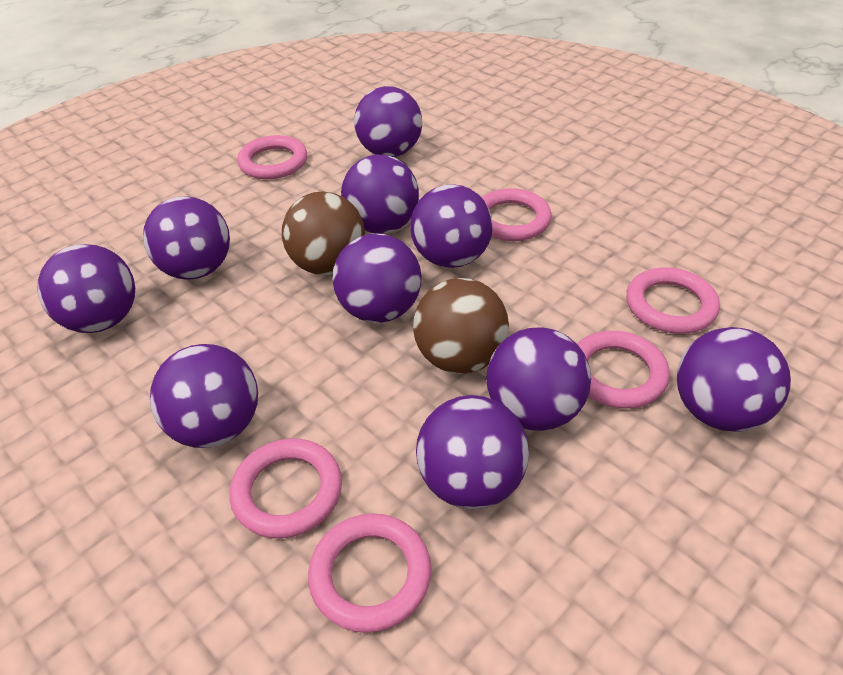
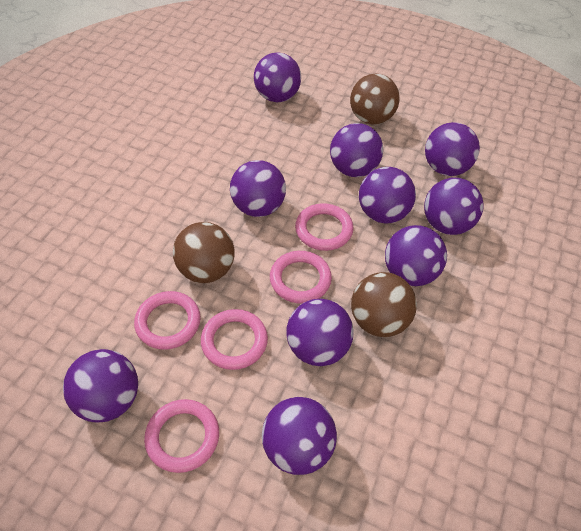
brown ball: 2 -> 3
pink ring: 6 -> 5

